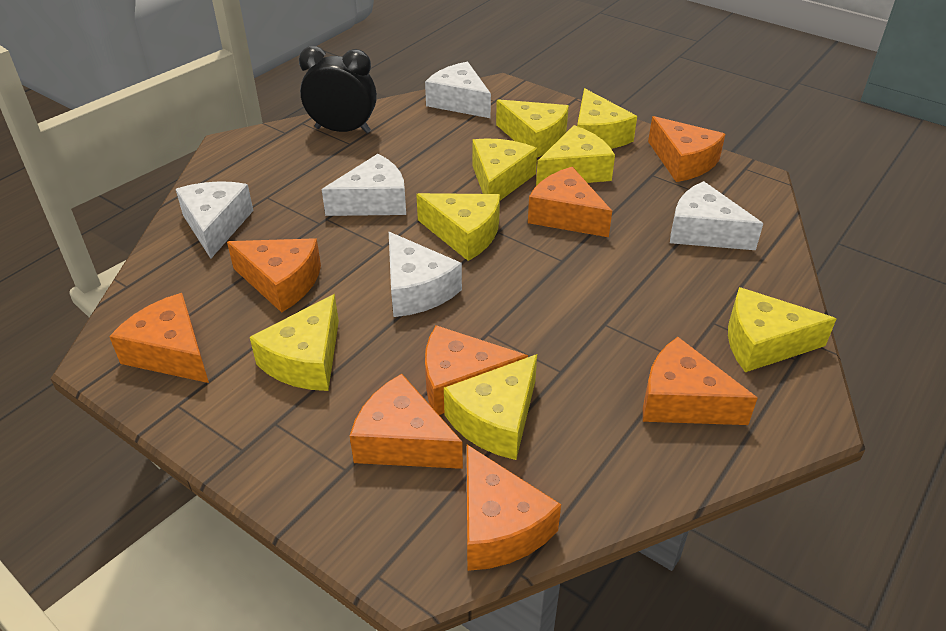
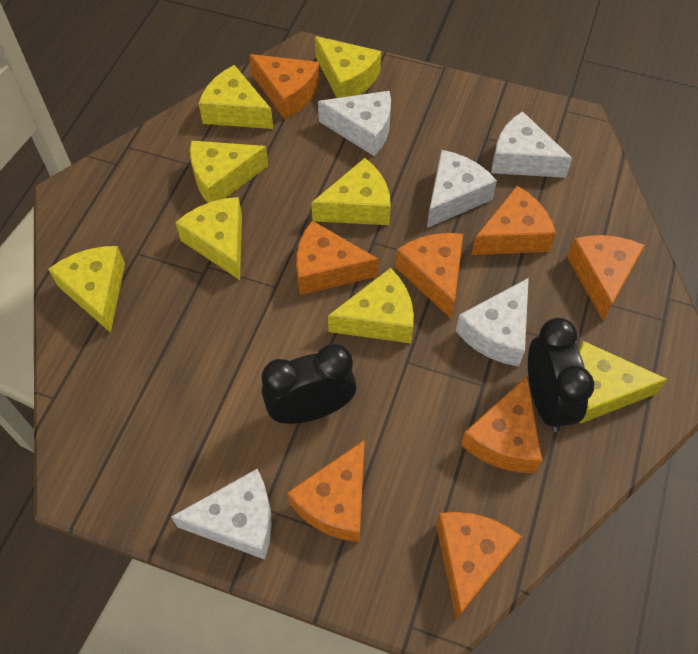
black clock: 1 -> 2

